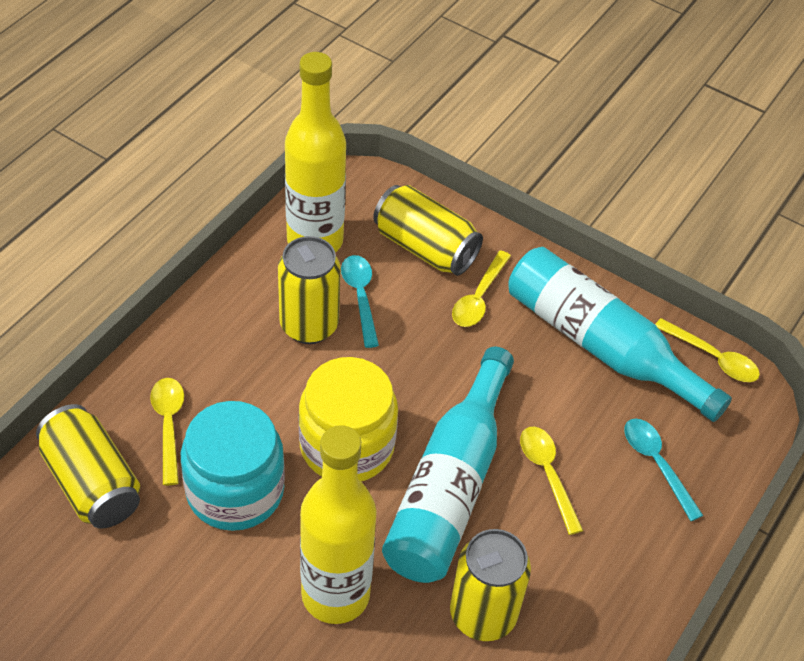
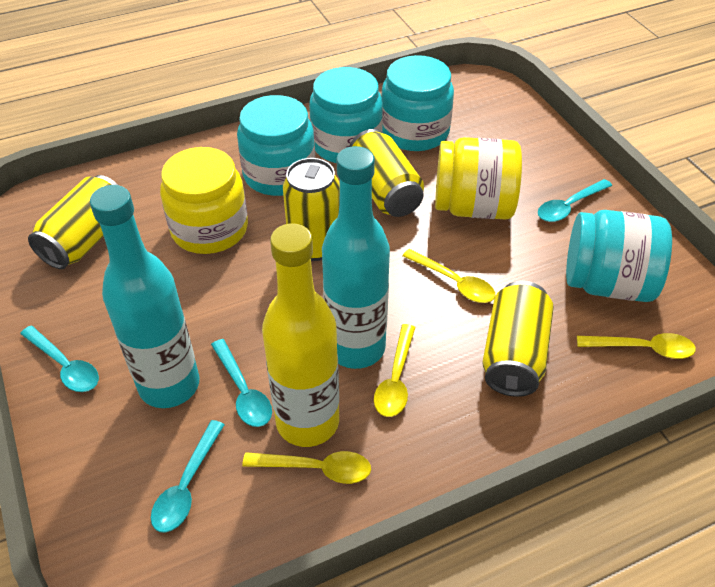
turquoise jar: 1 -> 4
turquoise spoon: 2 -> 4
yellow bottle: 2 -> 1
yellow jar: 1 -> 2

